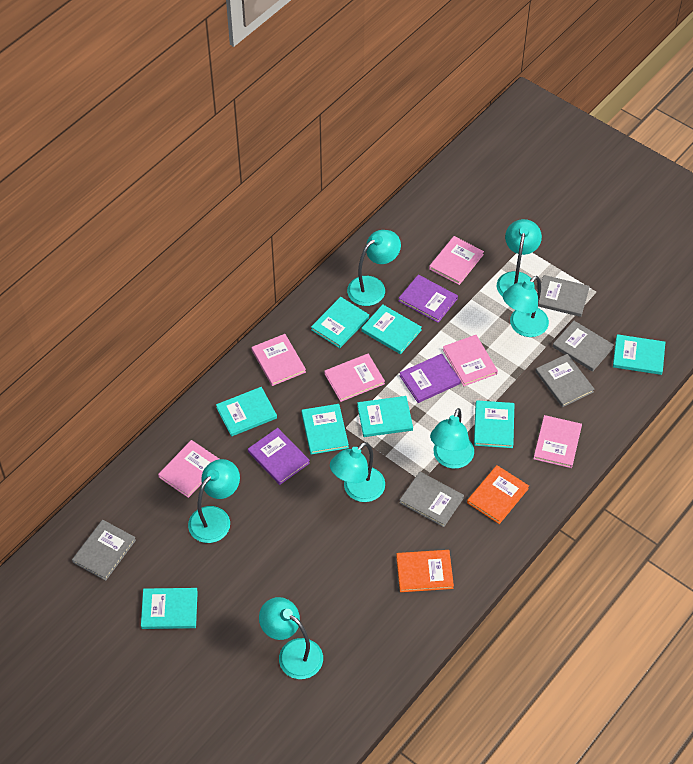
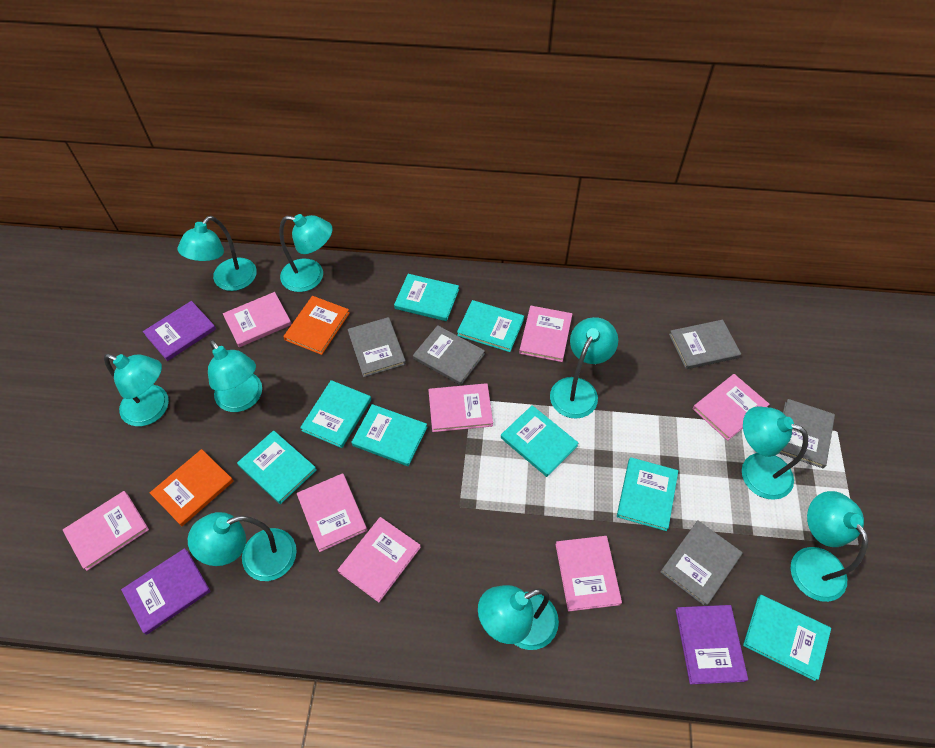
pink book: 6 -> 8
turquoise lamp: 7 -> 9

